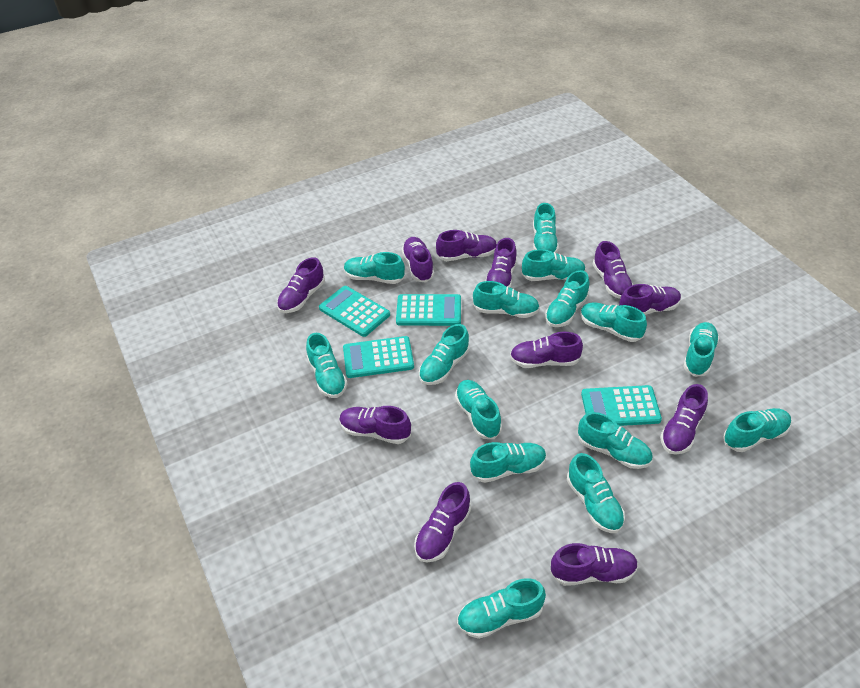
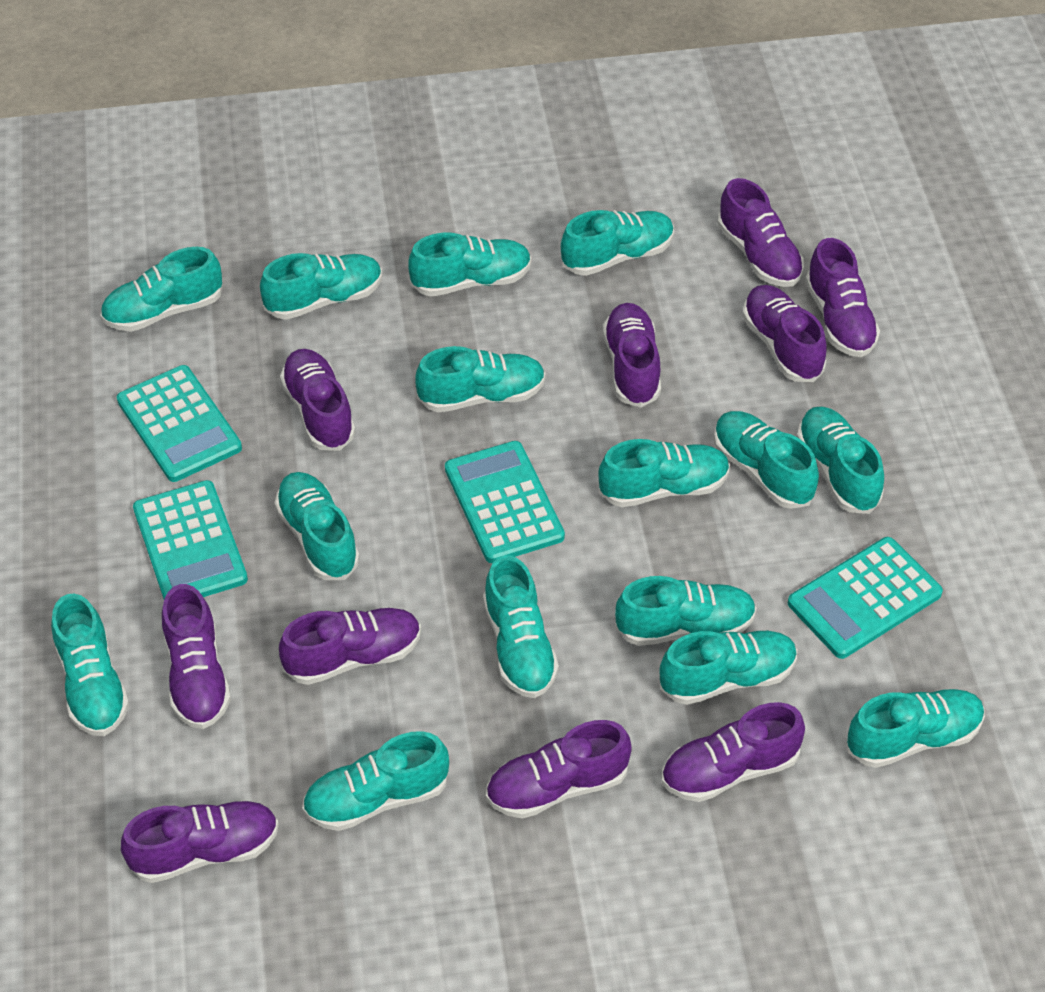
purple shoe: 11 -> 10

